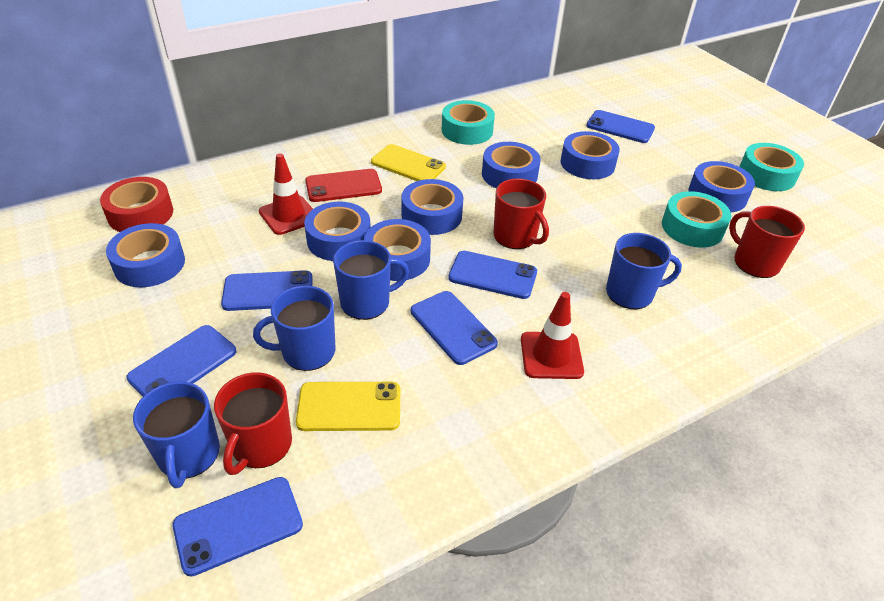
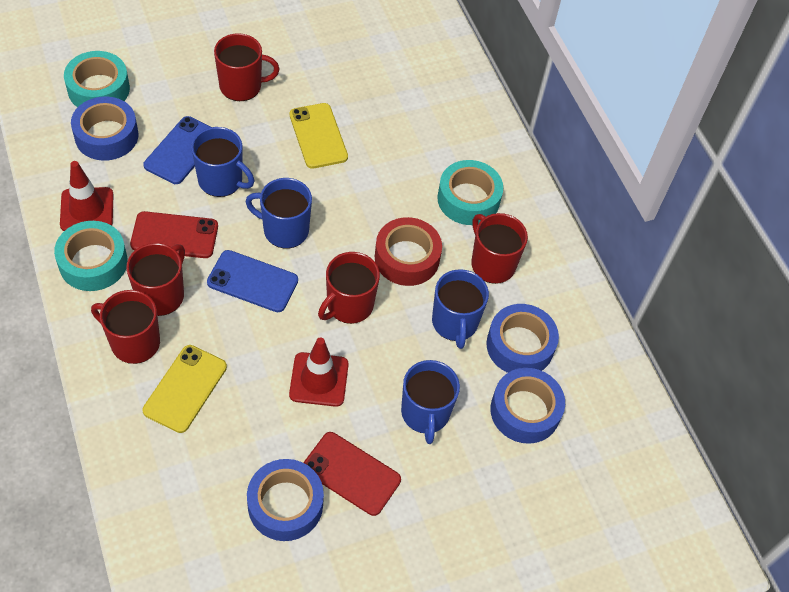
blue phone: 6 -> 2
blue tape: 7 -> 4
red mug: 3 -> 5
red phone: 1 -> 2

